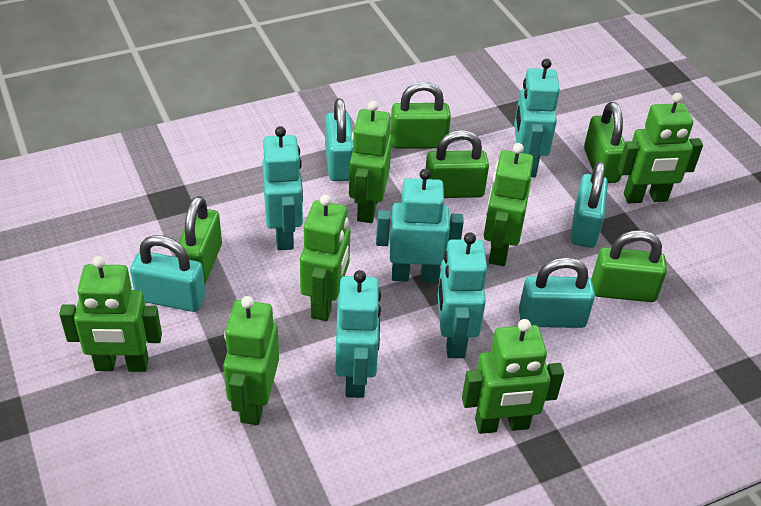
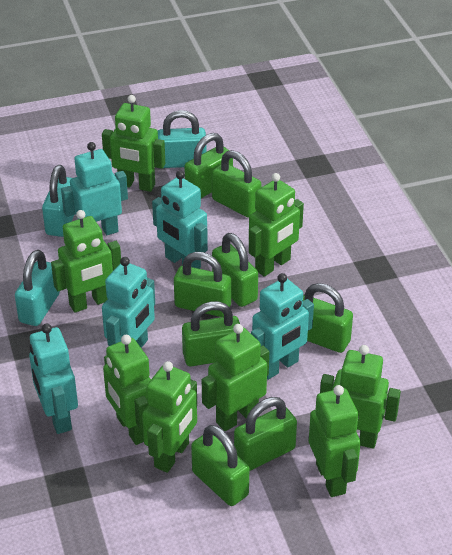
green padlock: 5 -> 8
green robot: 7 -> 8
turquoise padlock: 4 -> 3

